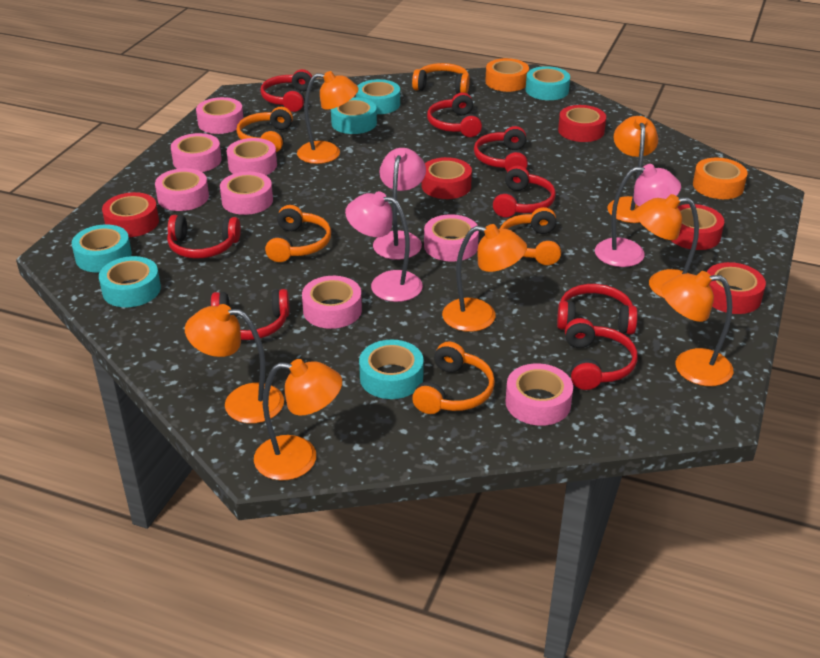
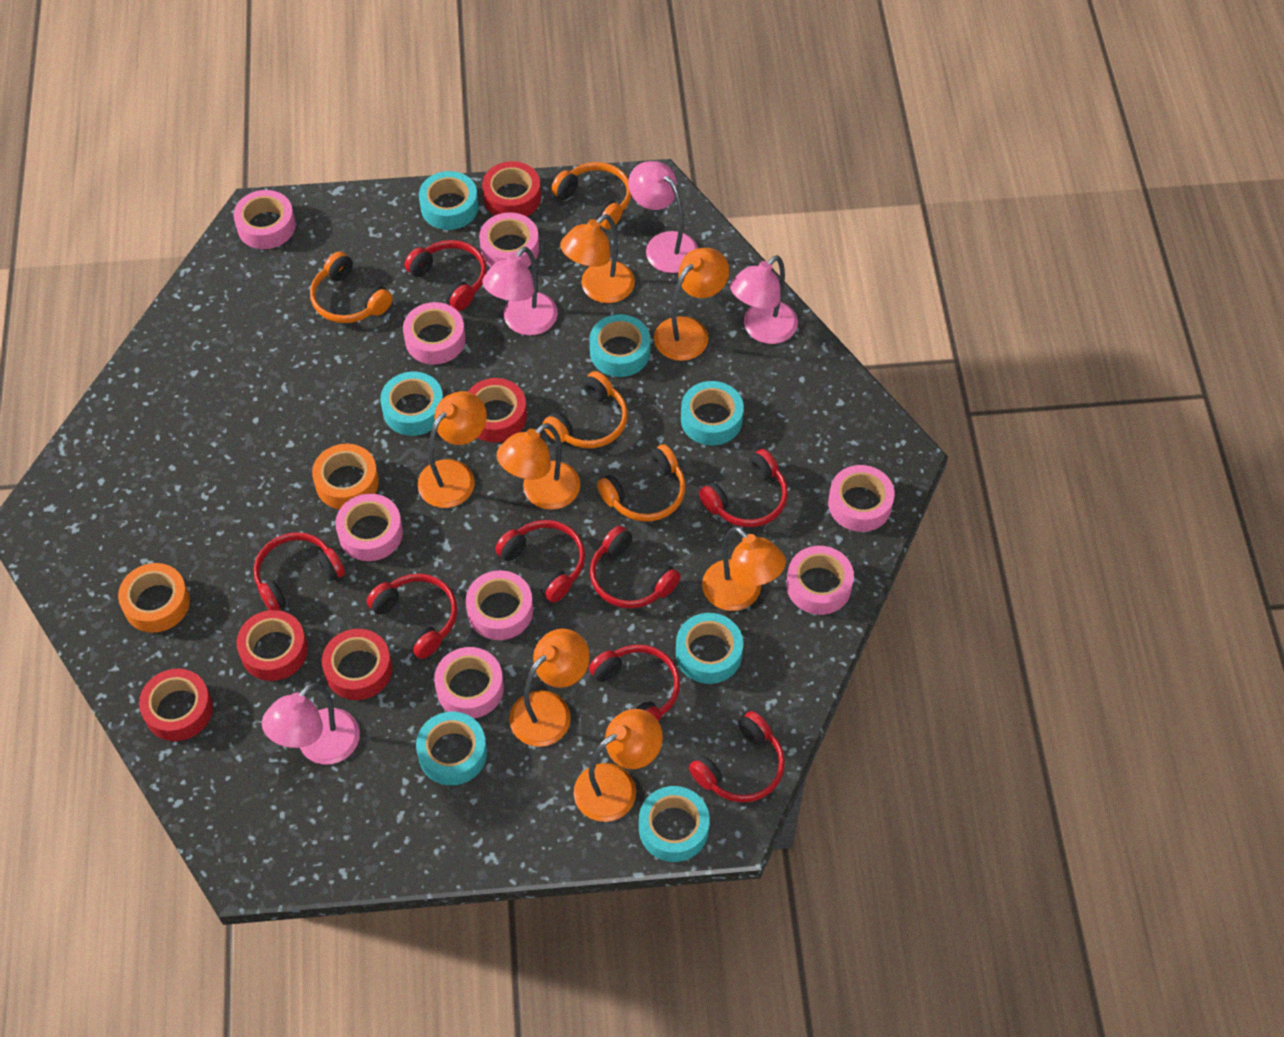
orange headphones: 5 -> 4
pink lamp: 3 -> 4
turquoise tape: 6 -> 7

